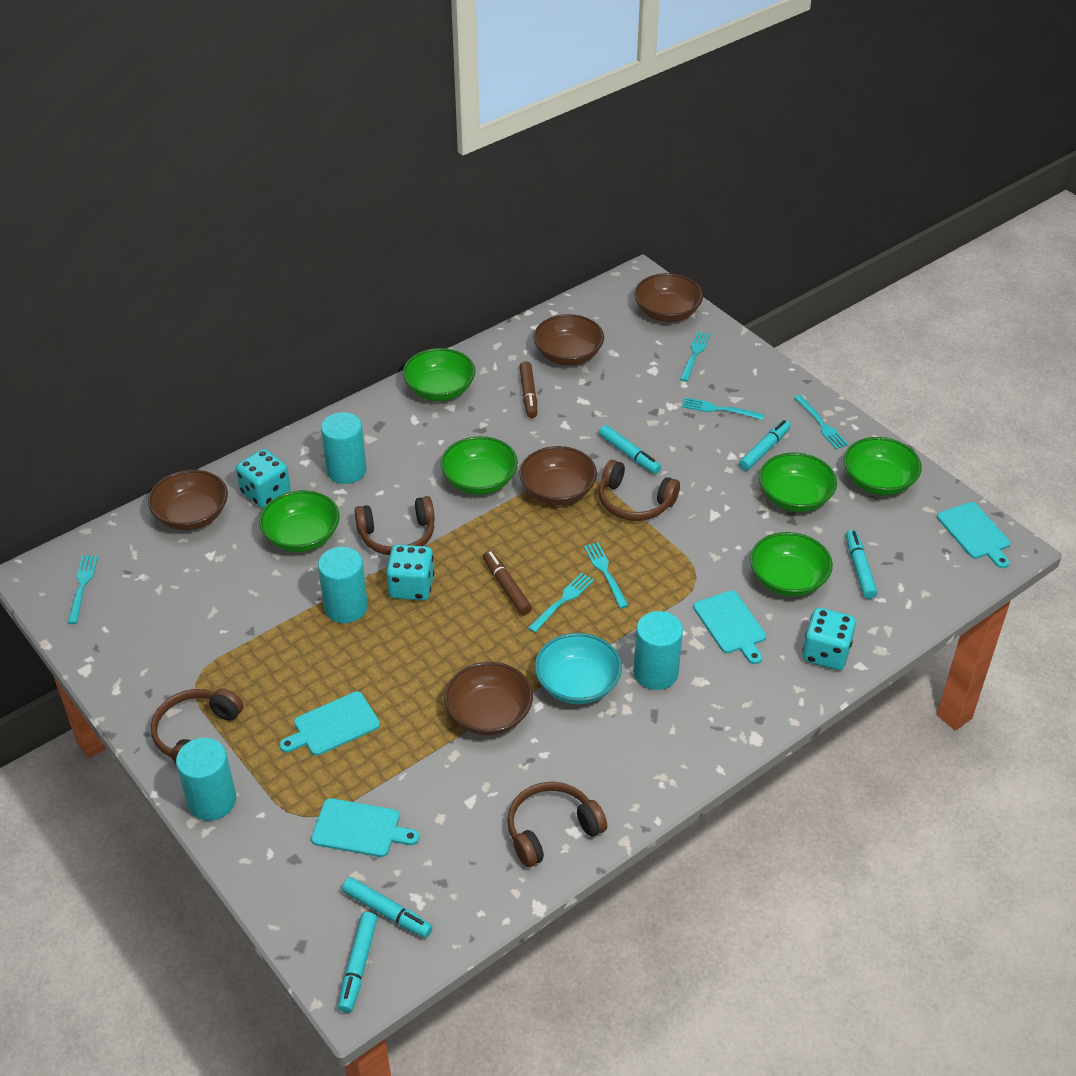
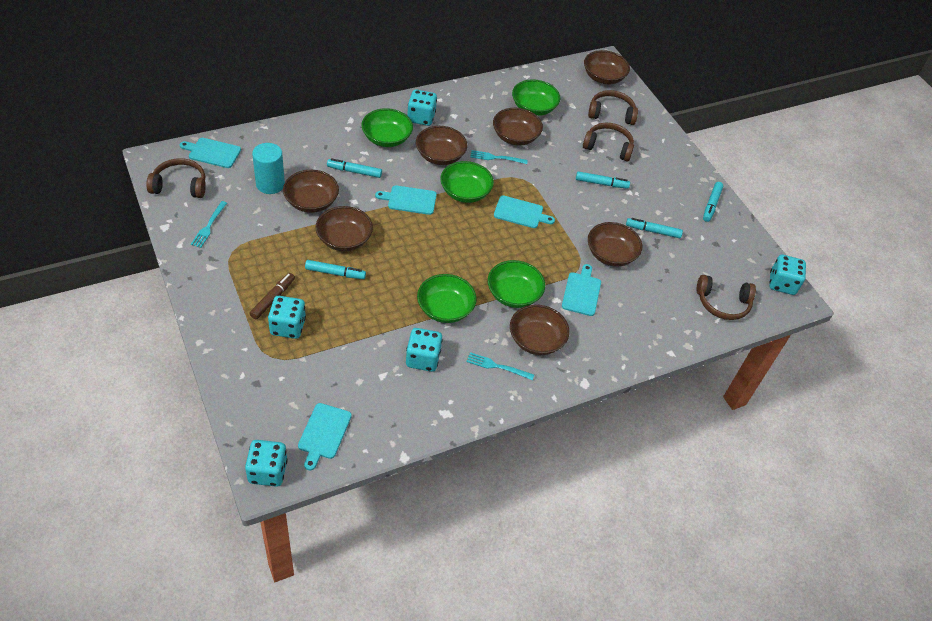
brown bowl: 5 -> 7
brown marker: 2 -> 1
green bowl: 6 -> 5
turquoise bowl: 1 -> 0
turquoise cutting board: 4 -> 5
turquoise cylinder: 4 -> 1
turquoise dice: 3 -> 5
turquoise fork: 6 -> 3

